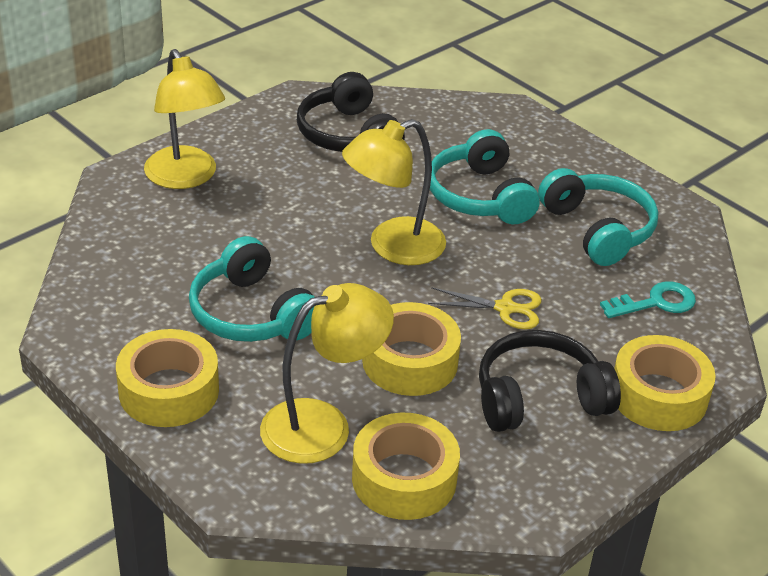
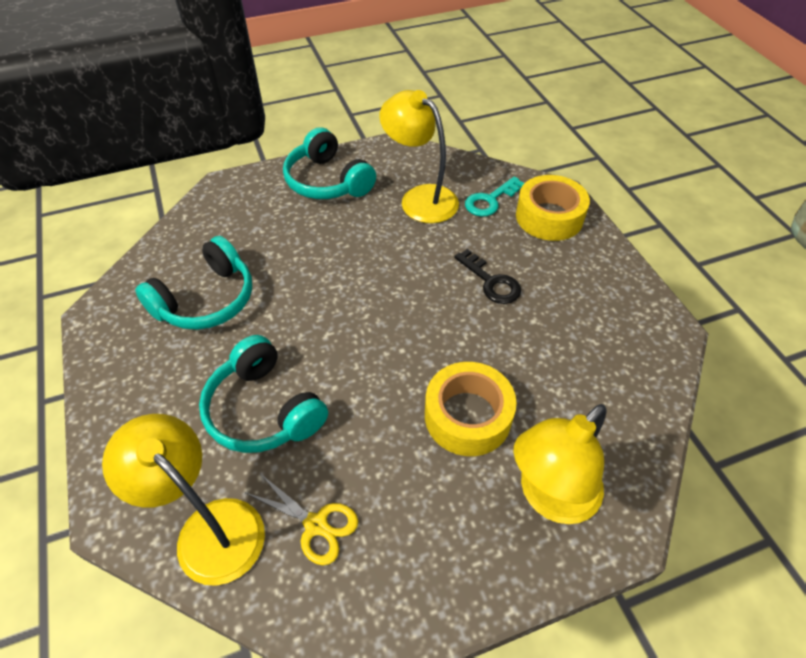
black headphones: 2 -> 0
black key: 0 -> 1
yellow tape: 4 -> 2

